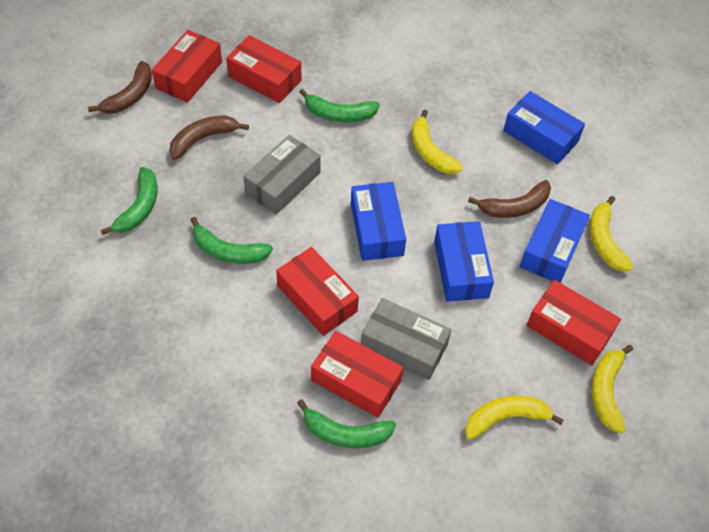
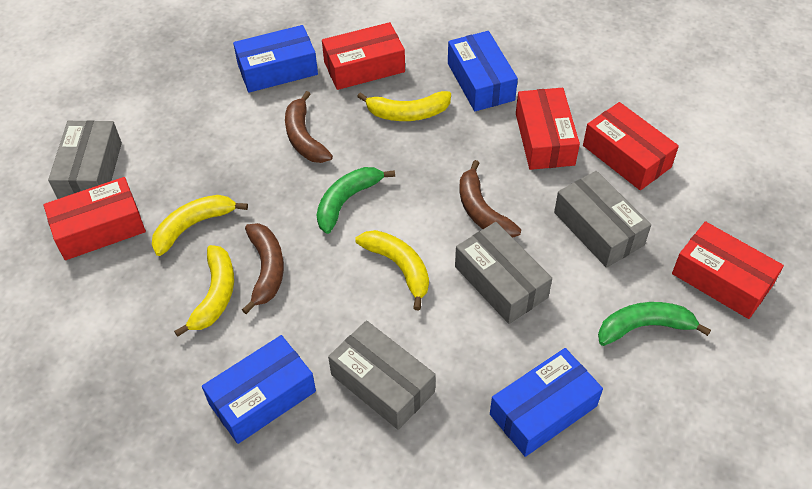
green banana: 4 -> 2
grey box: 2 -> 4

